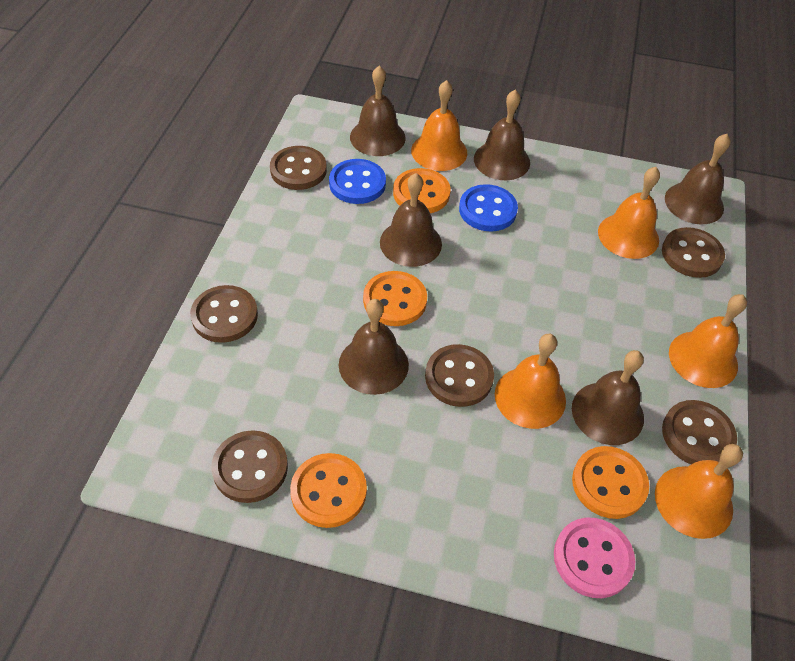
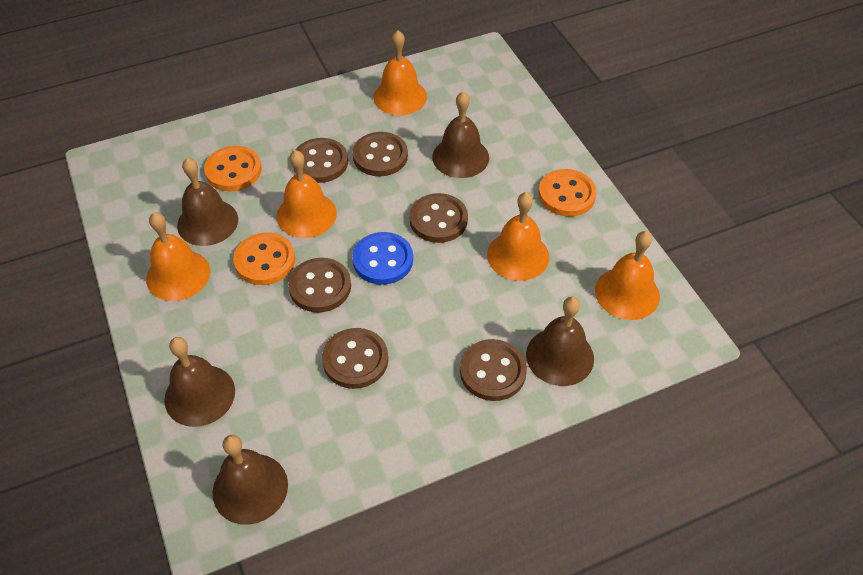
blue button: 2 -> 1
brown bell: 6 -> 5
orange button: 4 -> 3
pink button: 1 -> 0

